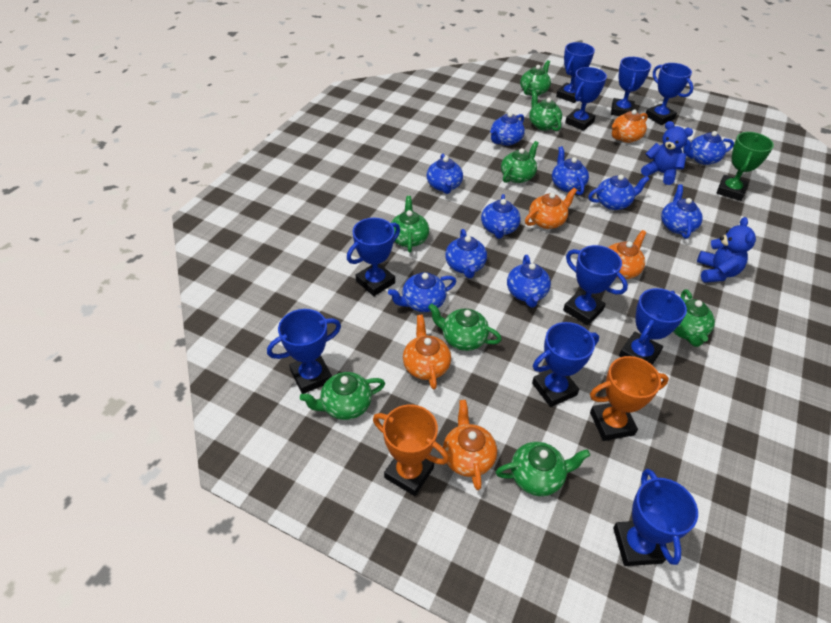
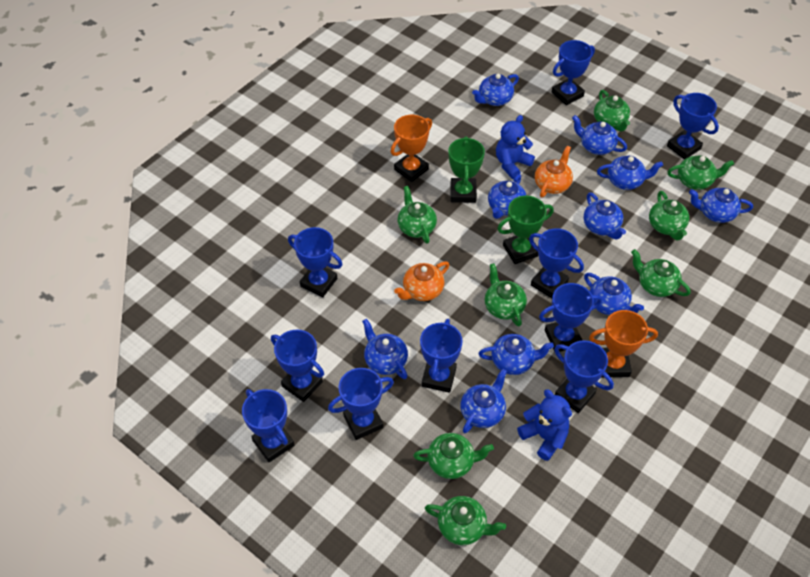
green trophy: 1 -> 2
orange teapot: 5 -> 2

